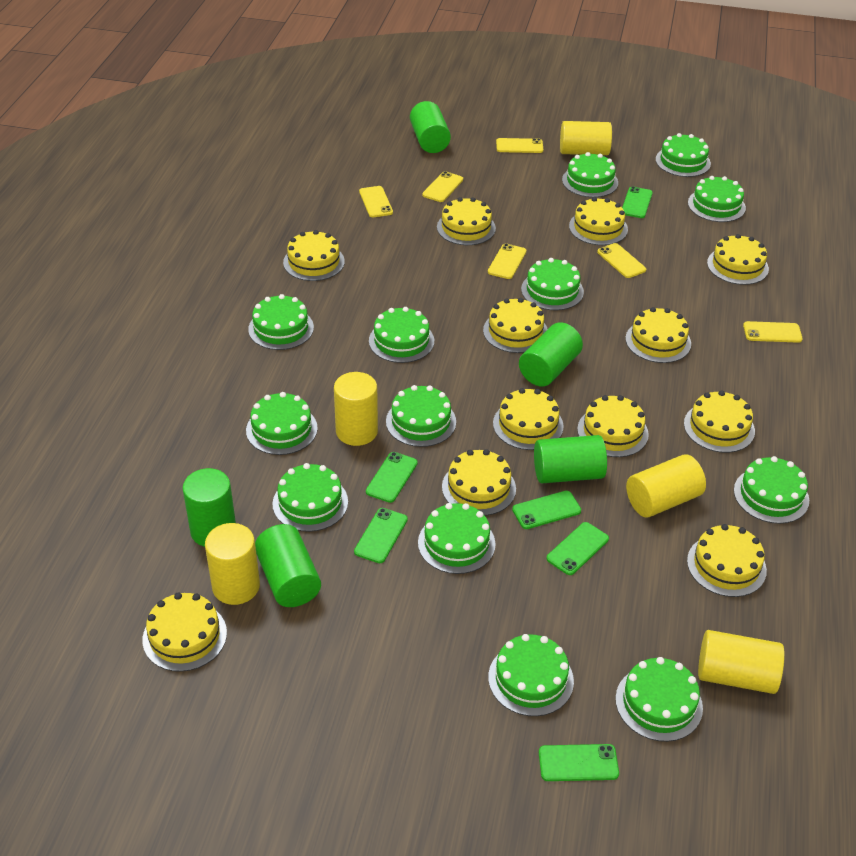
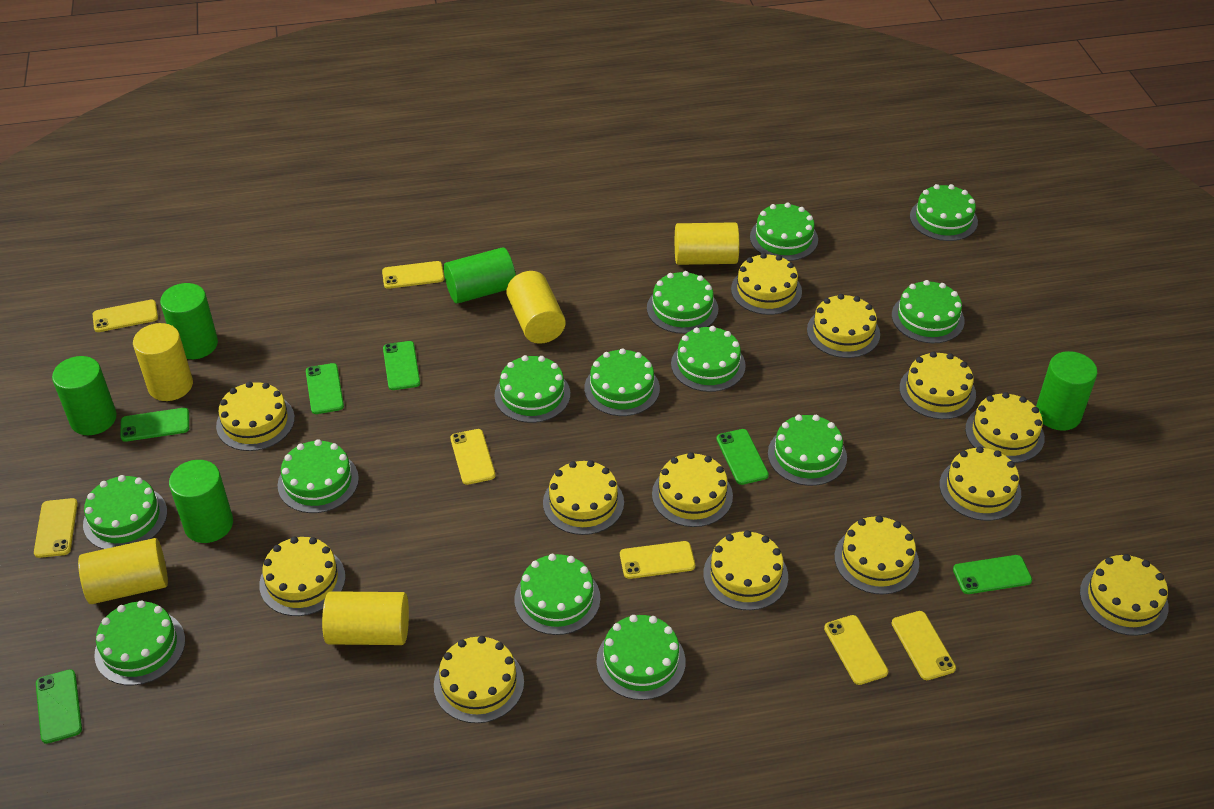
yellow cake: 12 -> 13
yellow phone: 6 -> 7

